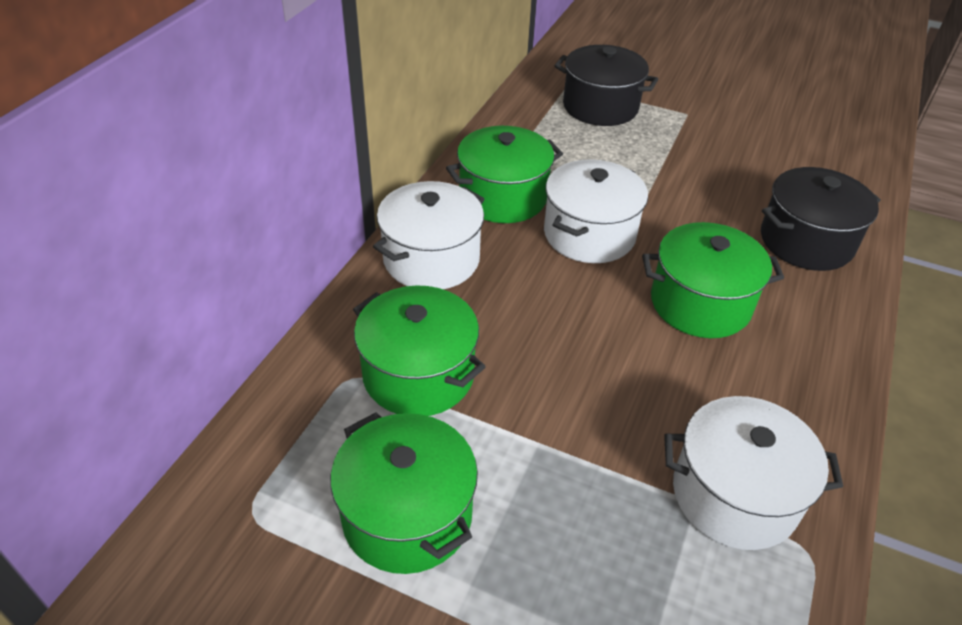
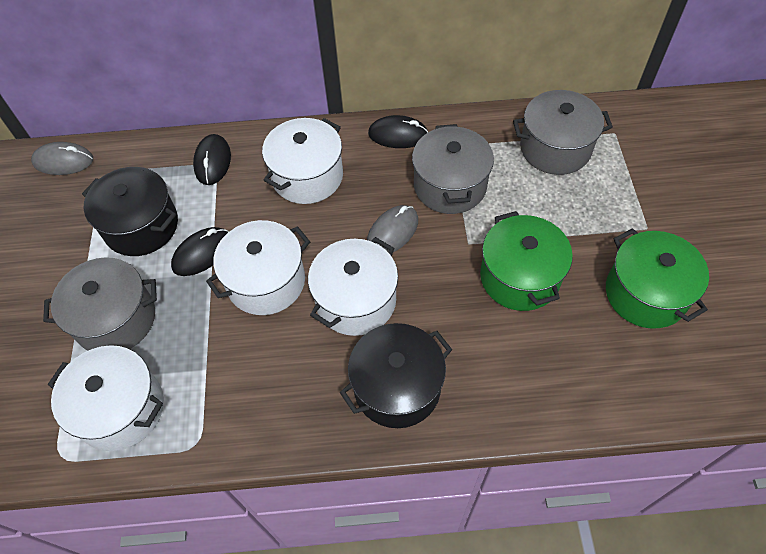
black mouse: 0 -> 3
green pot: 4 -> 2
grey mouse: 0 -> 2
grey pot: 0 -> 3
white pot: 3 -> 4

